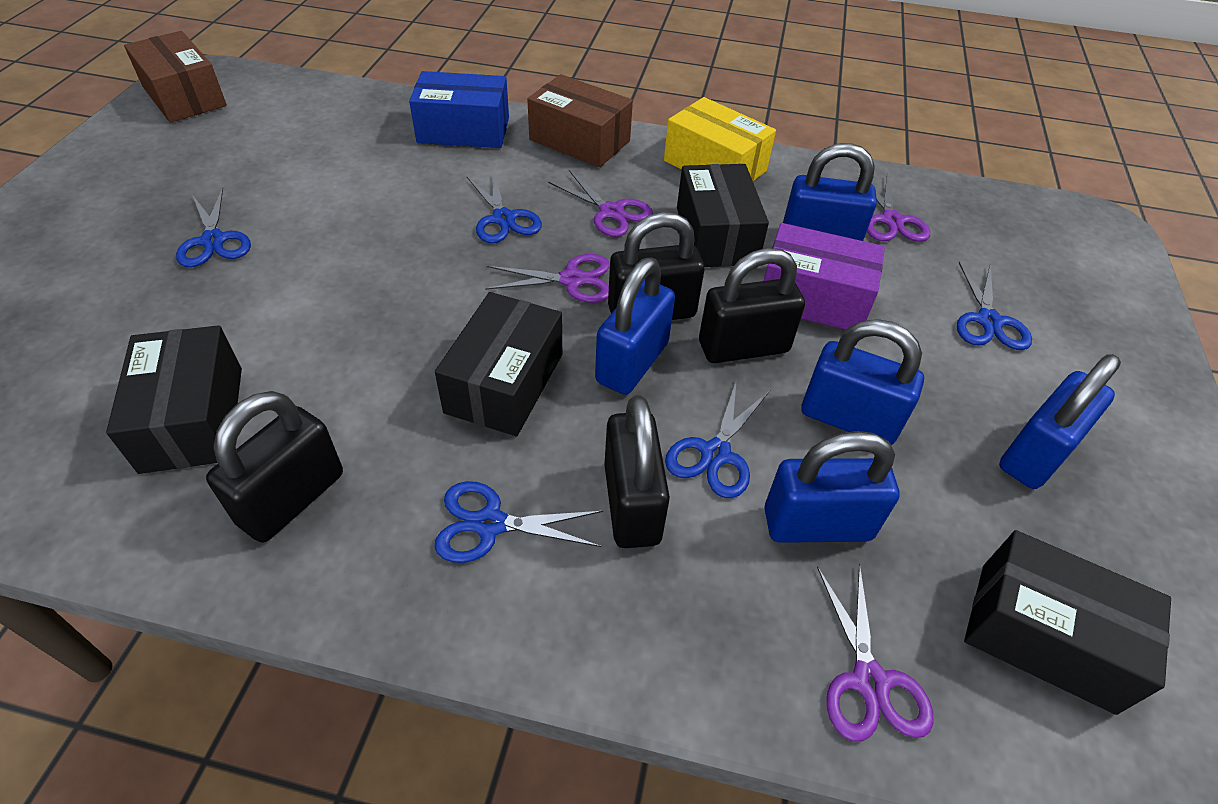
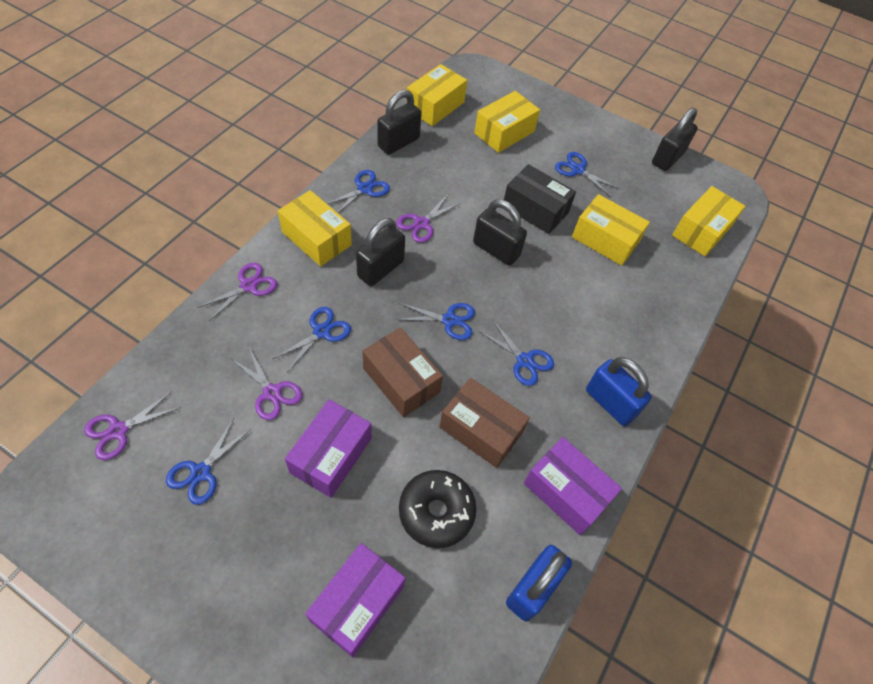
black box: 4 -> 1
black donut: 0 -> 1
blue box: 1 -> 0
blue padlock: 5 -> 2
blue scissors: 5 -> 6
purple box: 1 -> 3
yellow box: 1 -> 5

